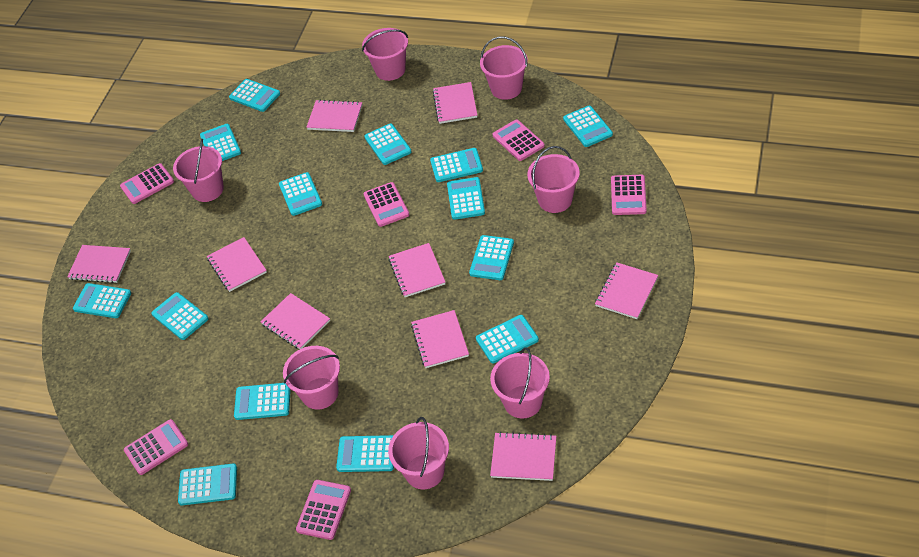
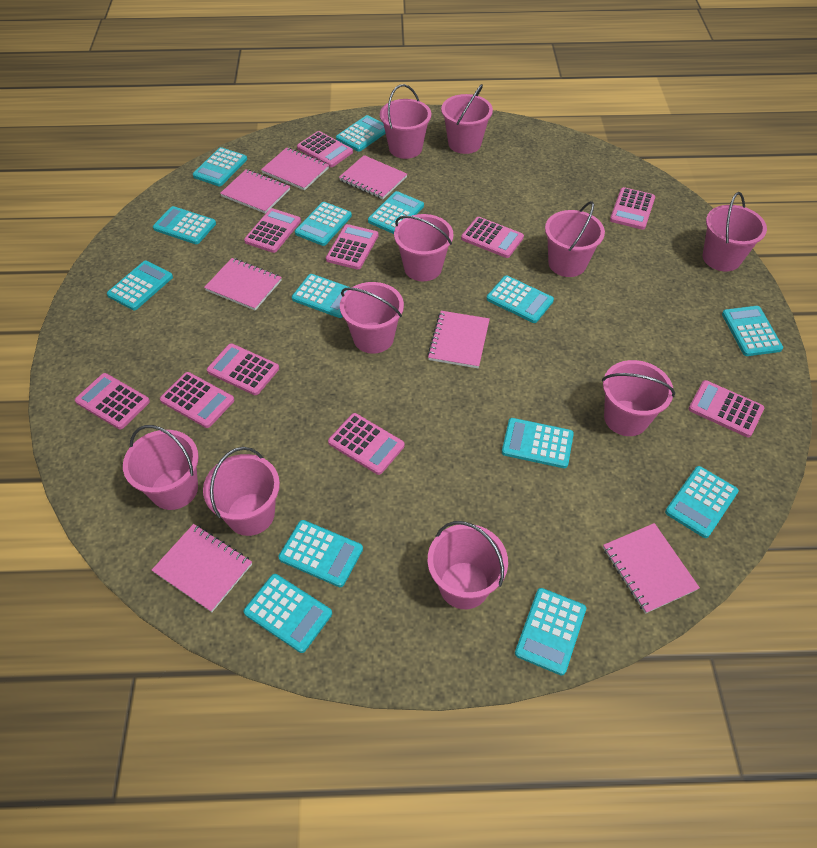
pink bucket: 7 -> 10
pink calculator: 6 -> 10
pink notebook: 9 -> 7

